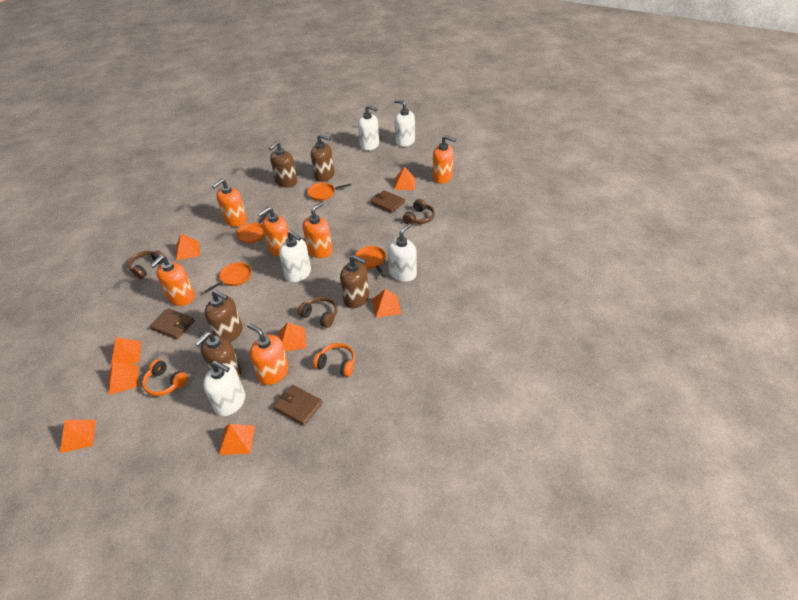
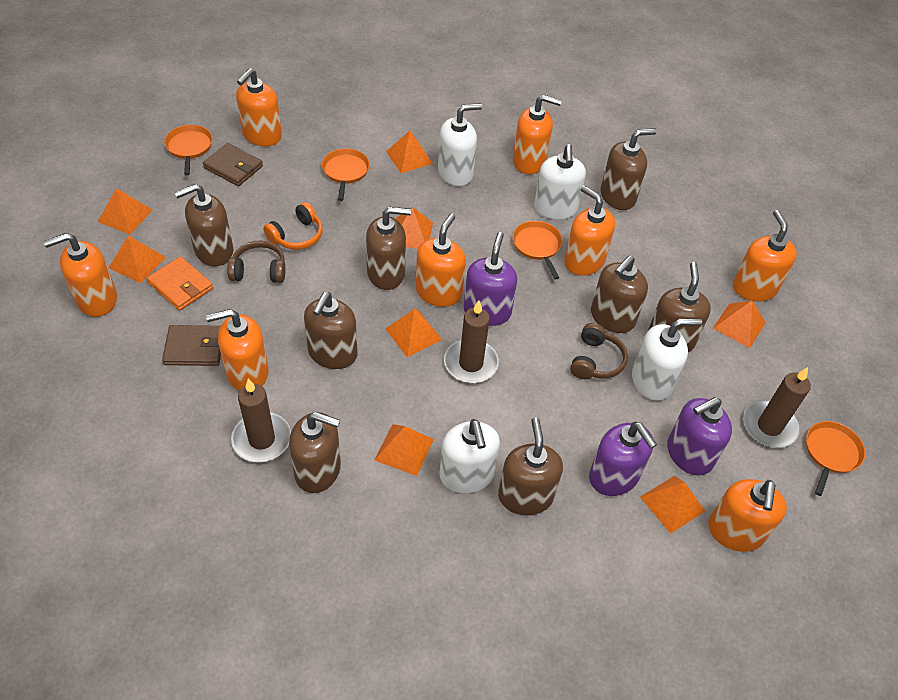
brown candle: 0 -> 3
brown headphones: 3 -> 2
brown soap dispenser: 5 -> 8
brown wallet: 3 -> 2
orange headphones: 2 -> 1
orange soap dispenser: 6 -> 8
orange wallet: 0 -> 1
purple soap dispenser: 0 -> 3
white soap dispenser: 5 -> 4

